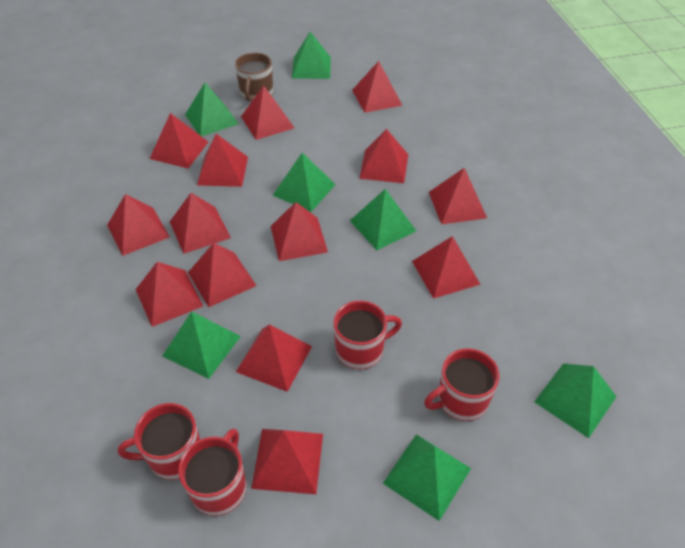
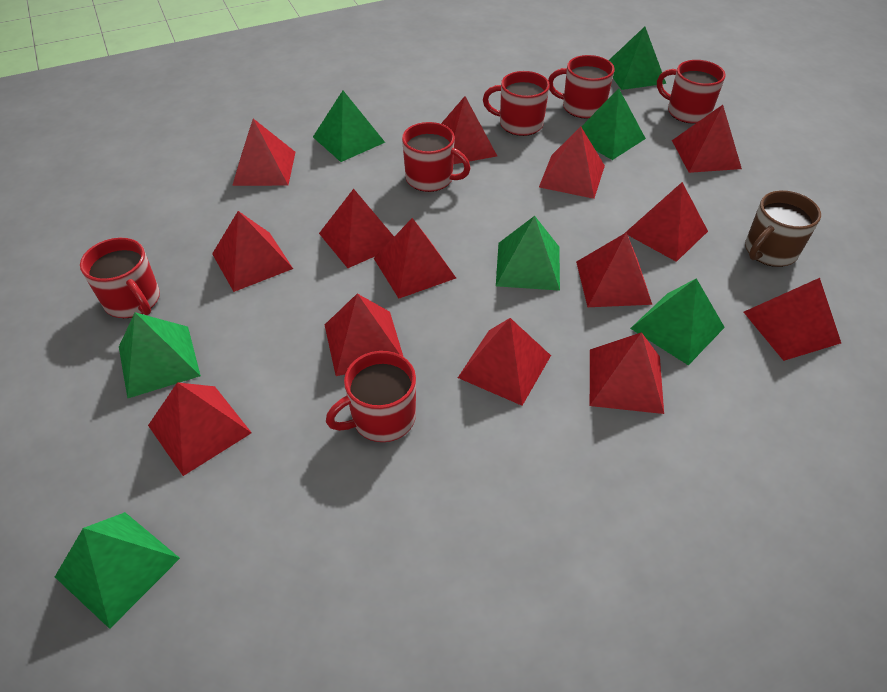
red mug: 4 -> 6

